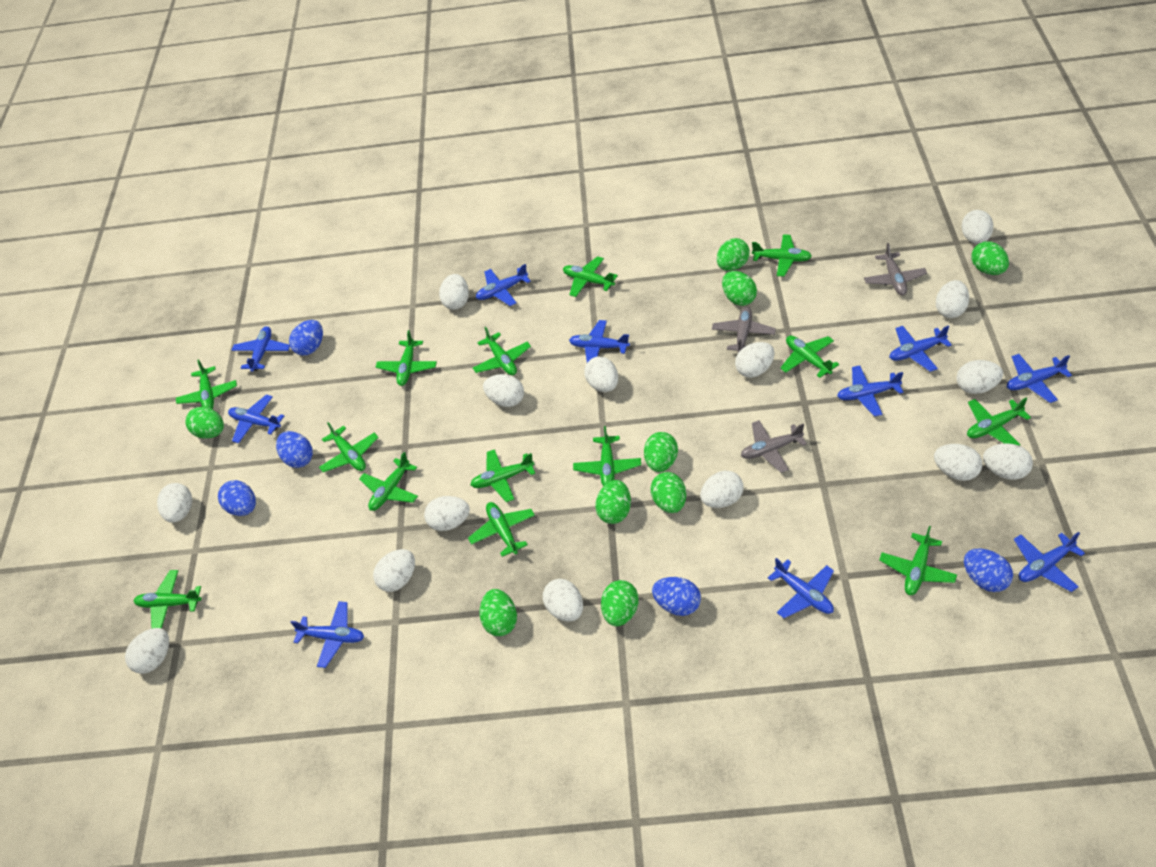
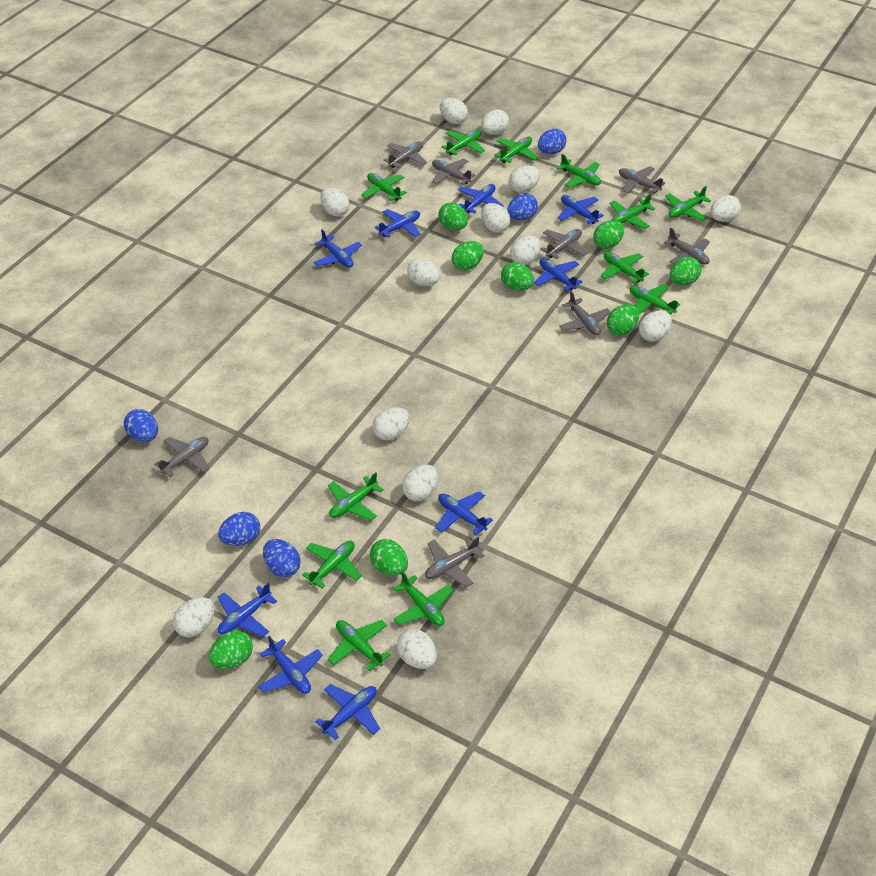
blue plane: 10 -> 9
green egg: 9 -> 8
green plane: 14 -> 12
grey plane: 3 -> 8
white egg: 15 -> 13

